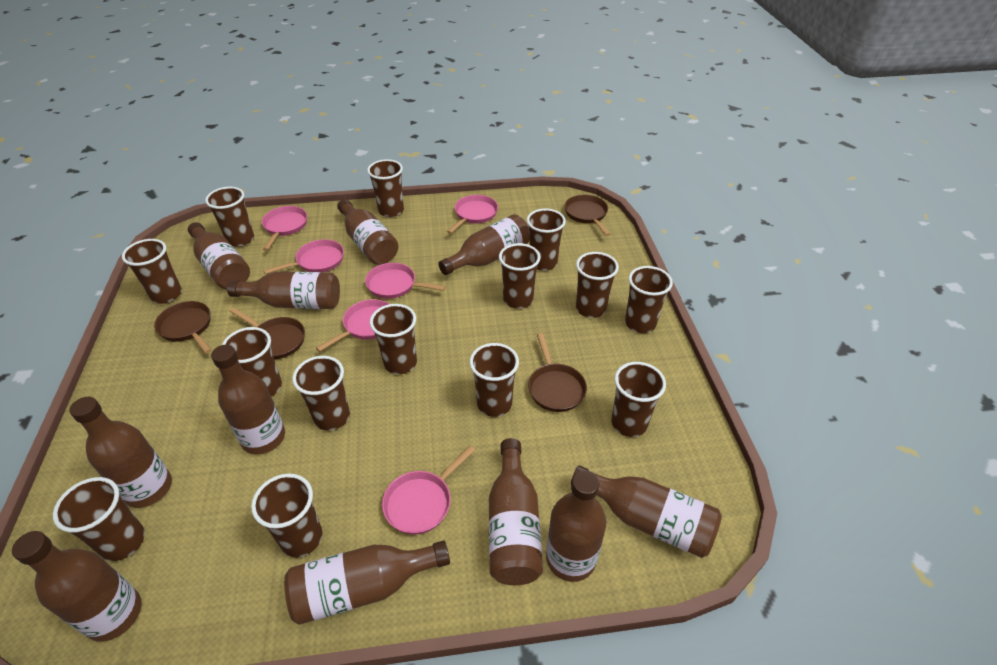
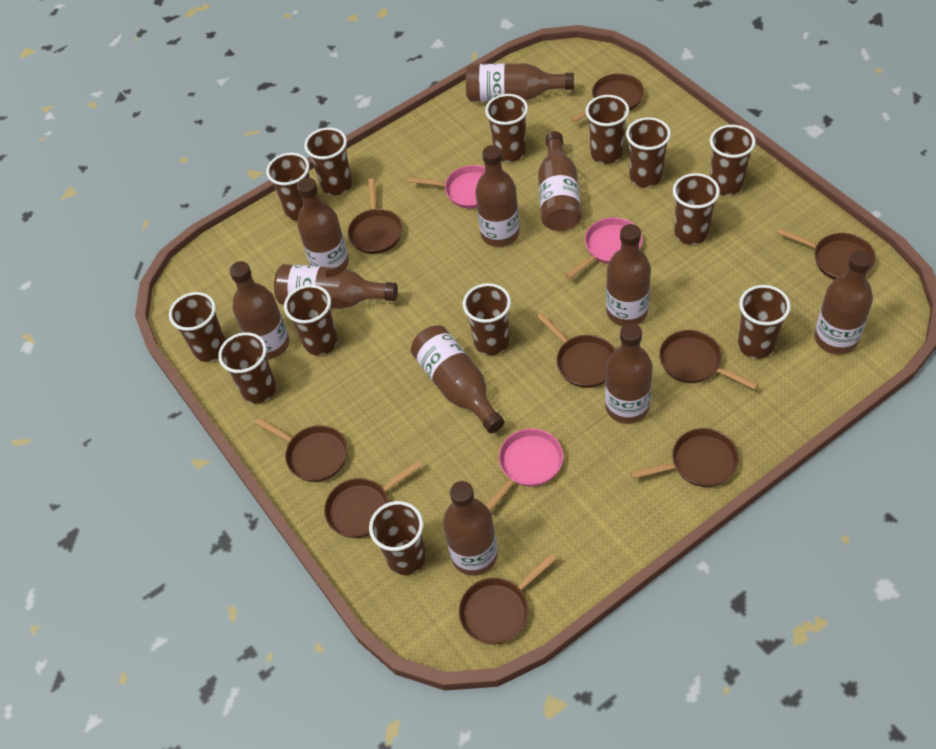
brown cup: 14 -> 13
brown pan: 4 -> 9
pink pan: 6 -> 3

